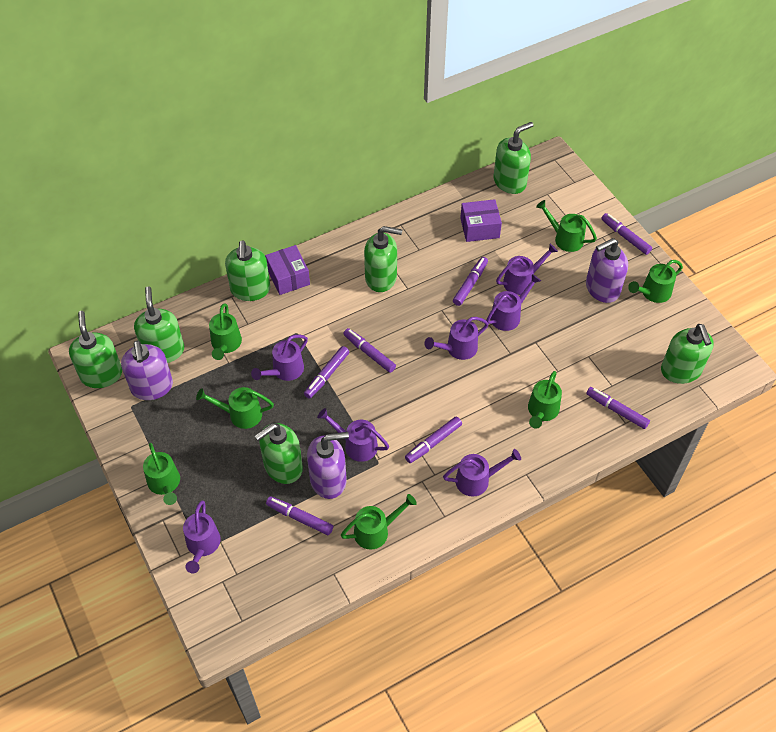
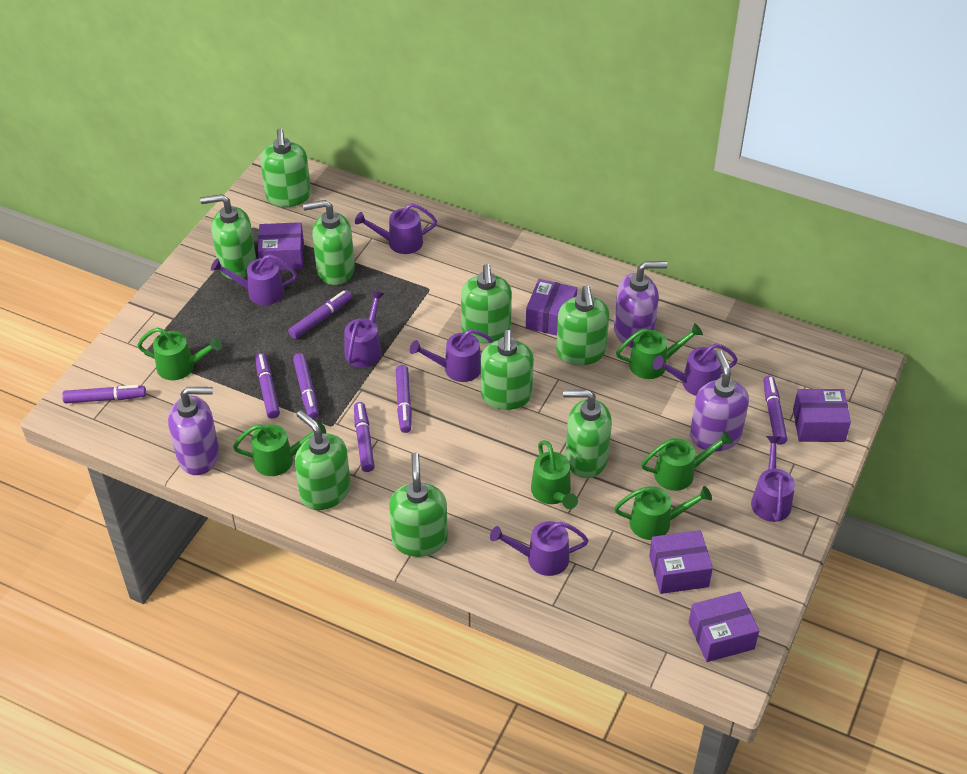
green soap dispenser: 7 -> 9
green watering can: 7 -> 6
purple box: 2 -> 5

